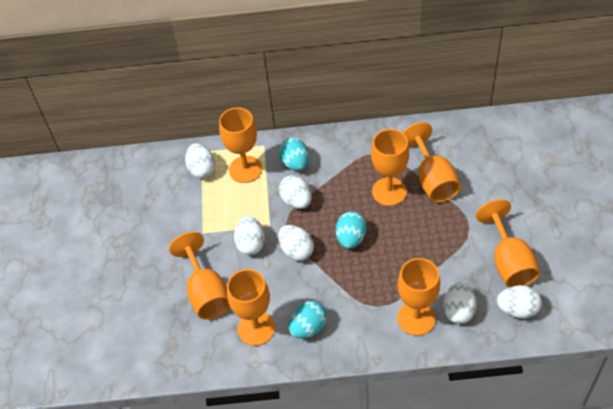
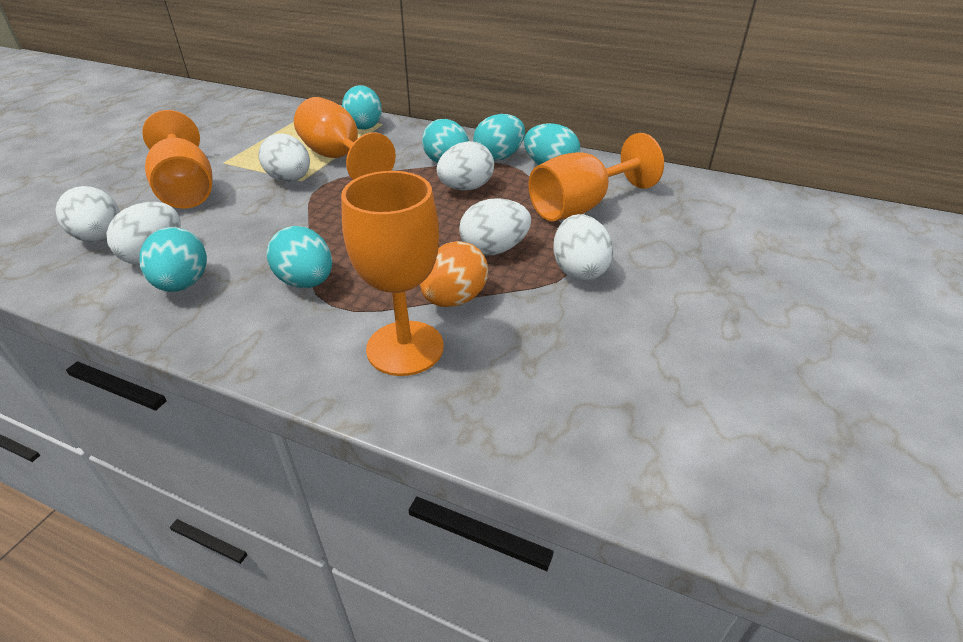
orange egg: 0 -> 1
orange goblet: 7 -> 4
turquoise egg: 3 -> 6

